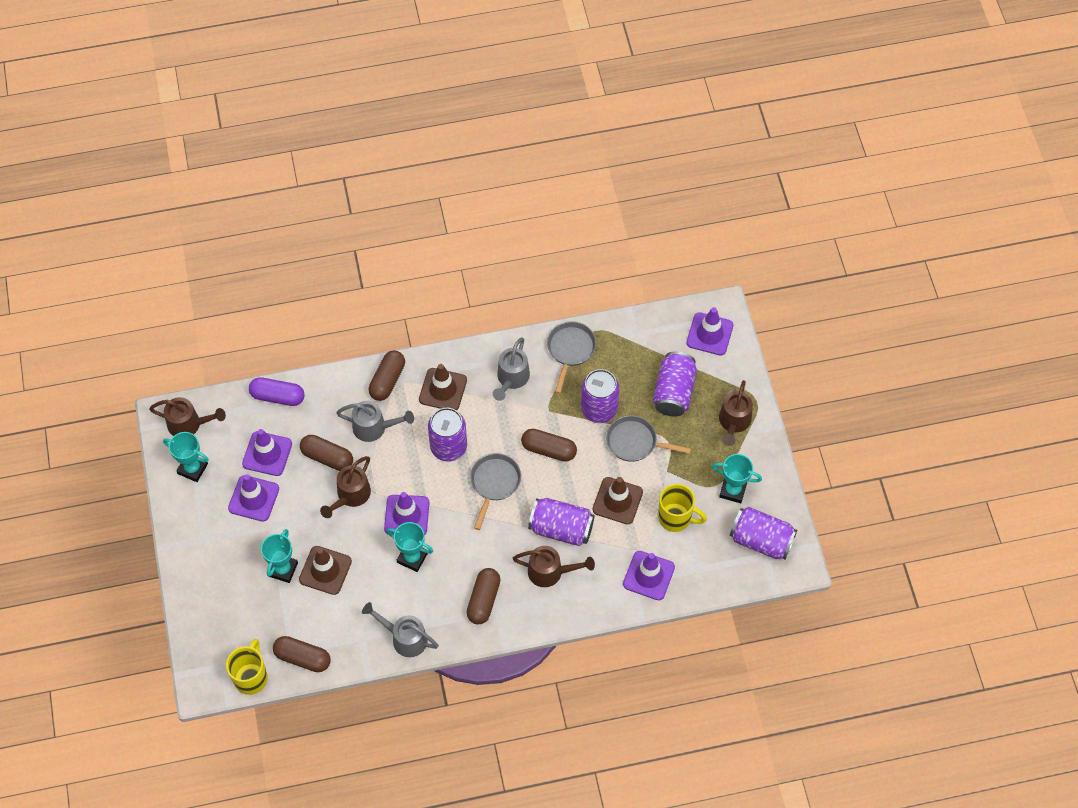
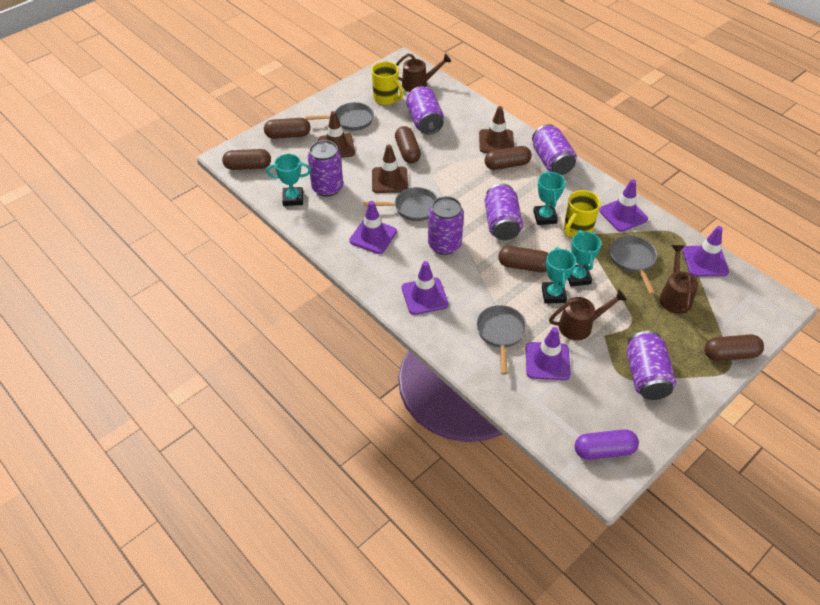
brown capsule: 5 -> 6
brown watering can: 4 -> 3
grey pan: 3 -> 4
grey watering can: 3 -> 0
purple can: 5 -> 6

